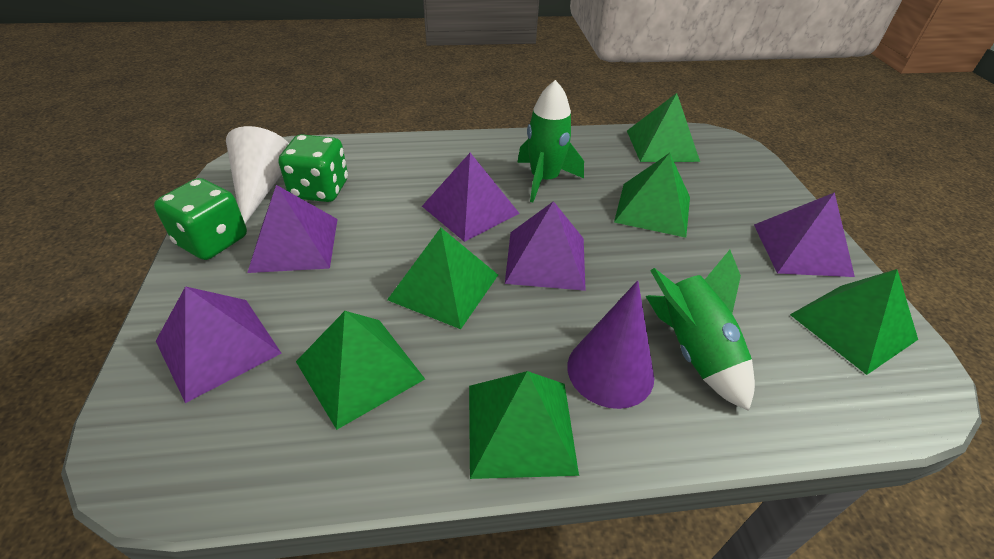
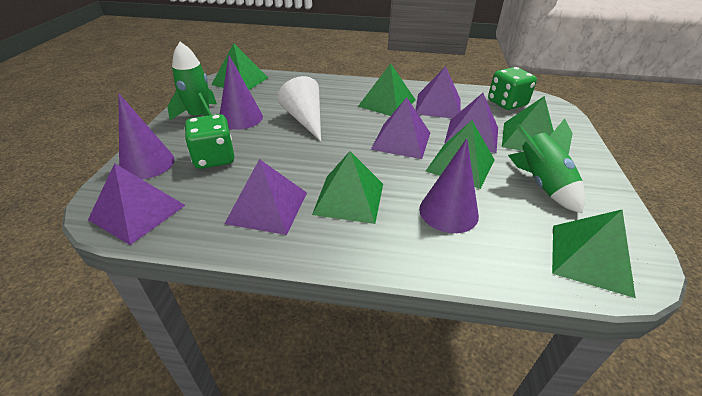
purple cone: 1 -> 3

